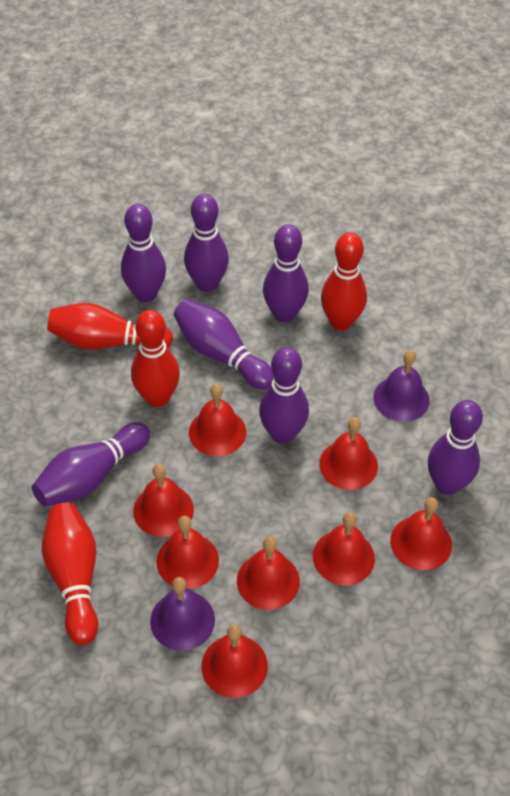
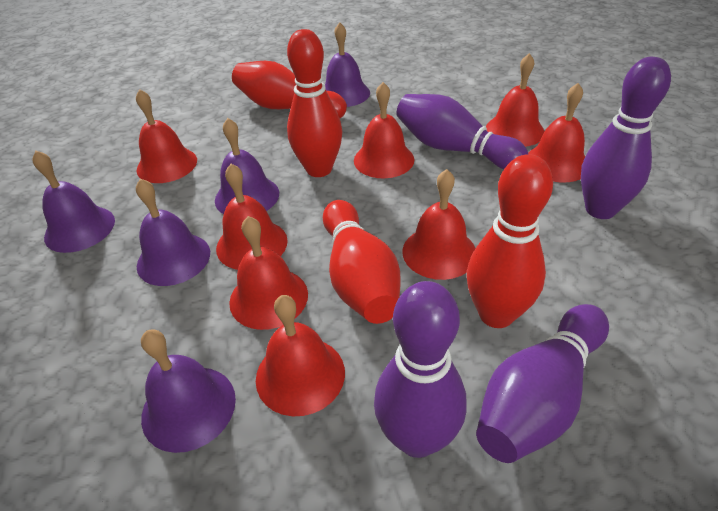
purple bell: 2 -> 5
purple bowling pin: 7 -> 4

